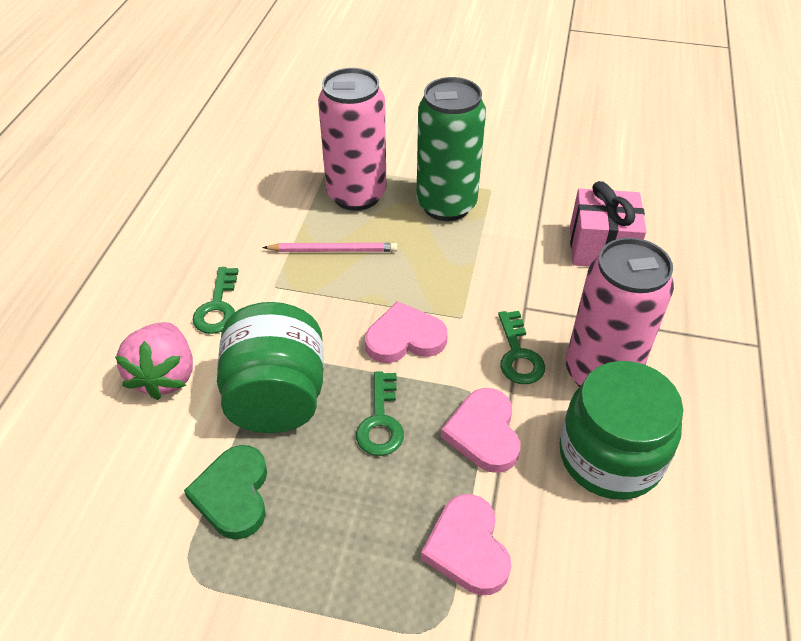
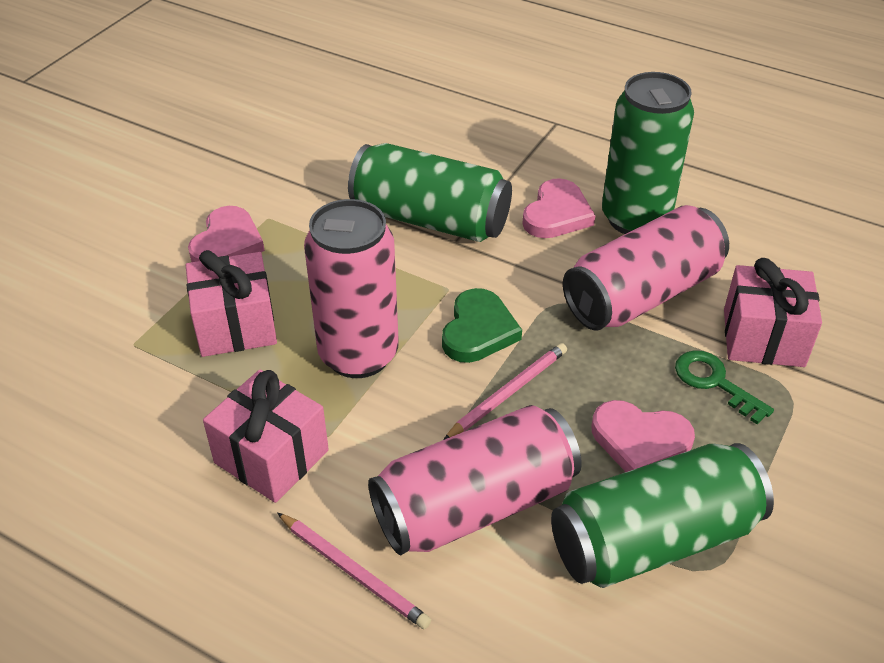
green can: 1 -> 3
green jar: 2 -> 0
green key: 3 -> 1
pink can: 2 -> 3
pink gift: 1 -> 3
pink pencil: 1 -> 2
pink strawberry: 1 -> 0

